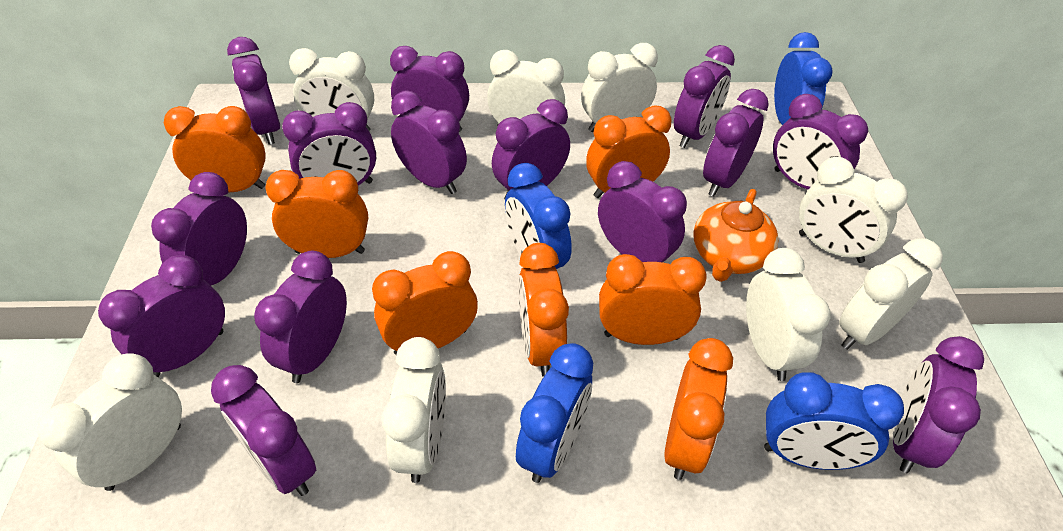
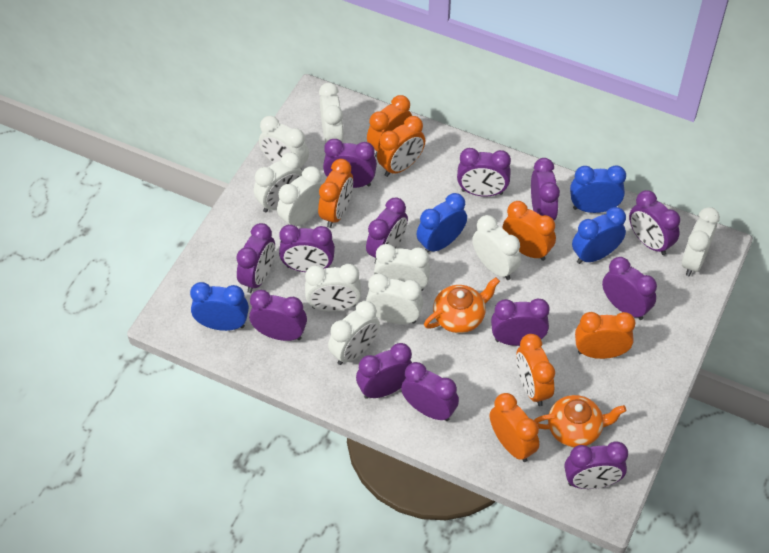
orange teapot: 1 -> 2
purple clock: 14 -> 13
white clock: 8 -> 10

